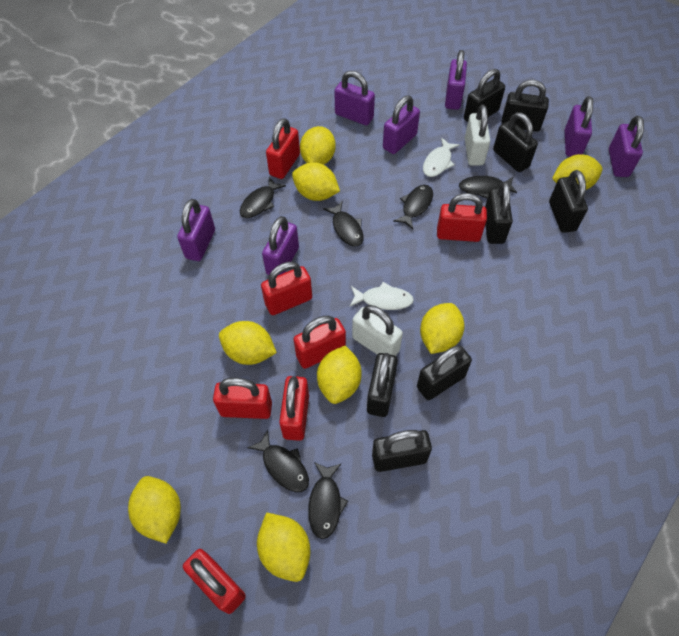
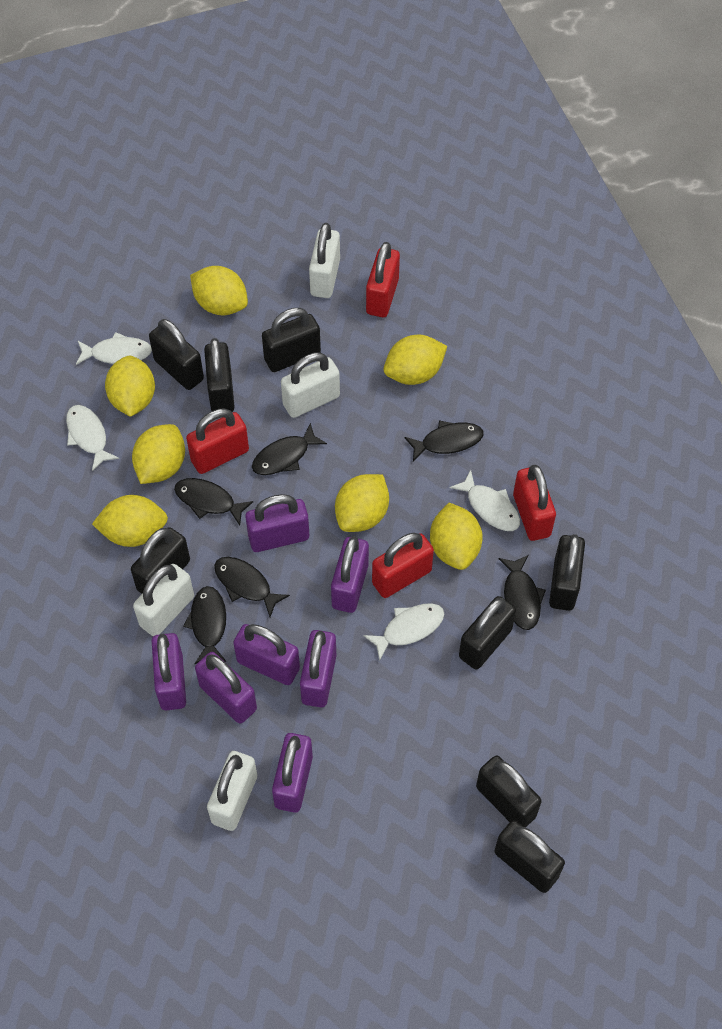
red padlock: 7 -> 4
white fish: 2 -> 4
white padlock: 2 -> 4
yellow lemon: 8 -> 7

